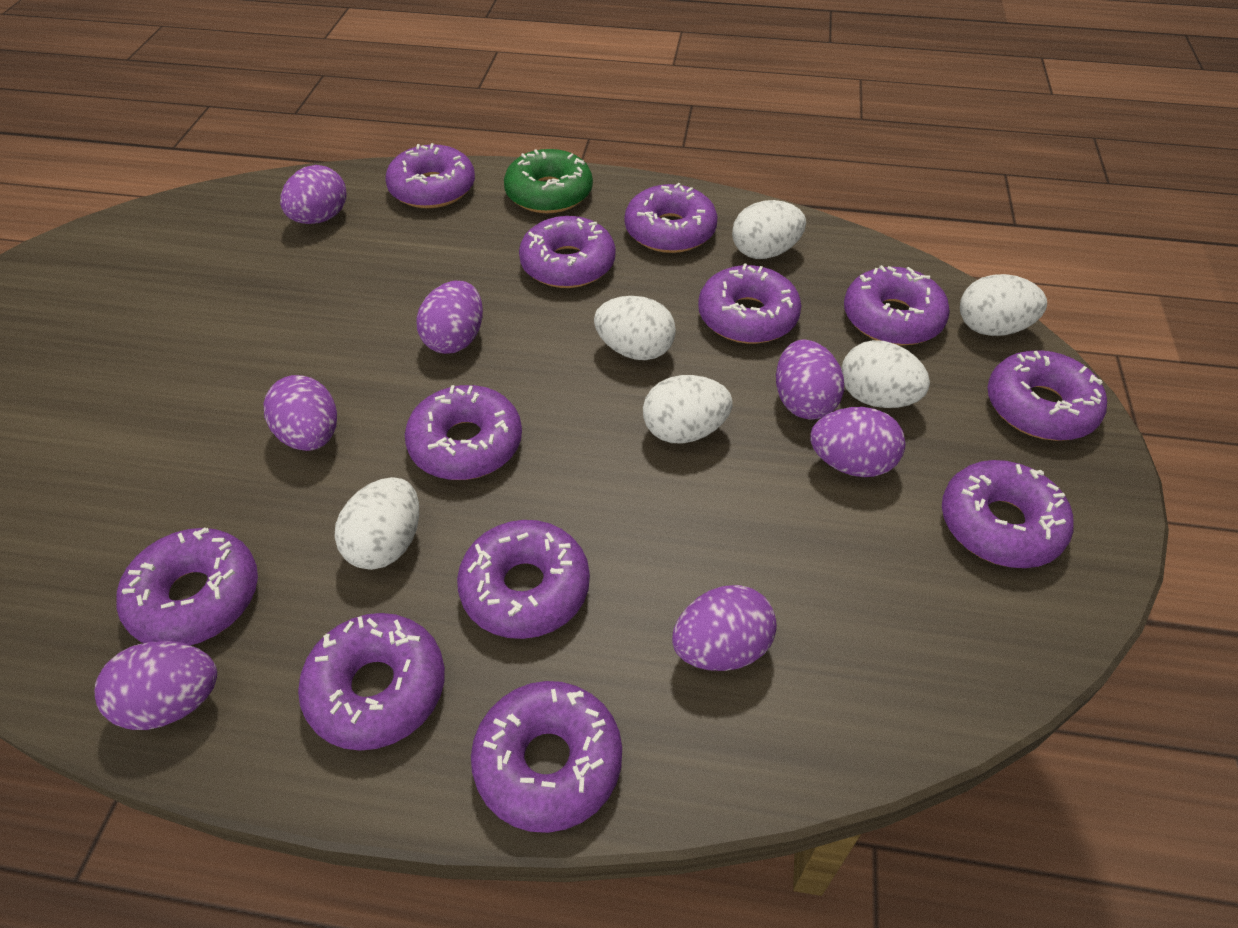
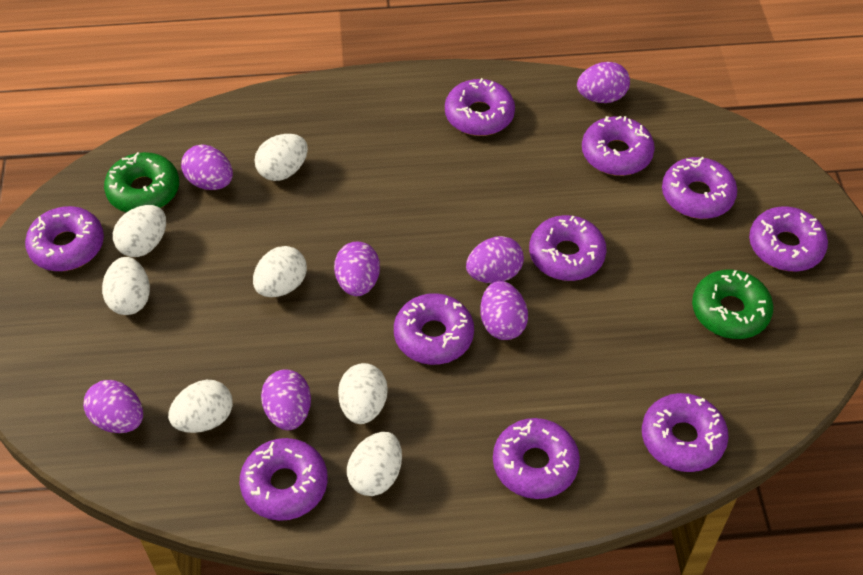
green donut: 1 -> 2
purple donut: 12 -> 10
white egg: 6 -> 7

